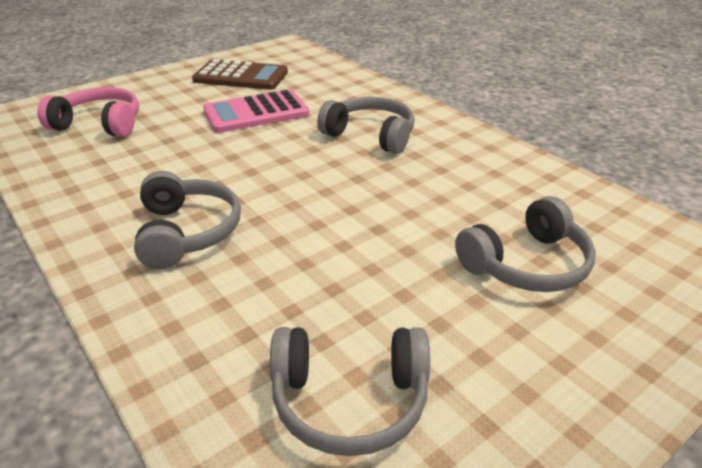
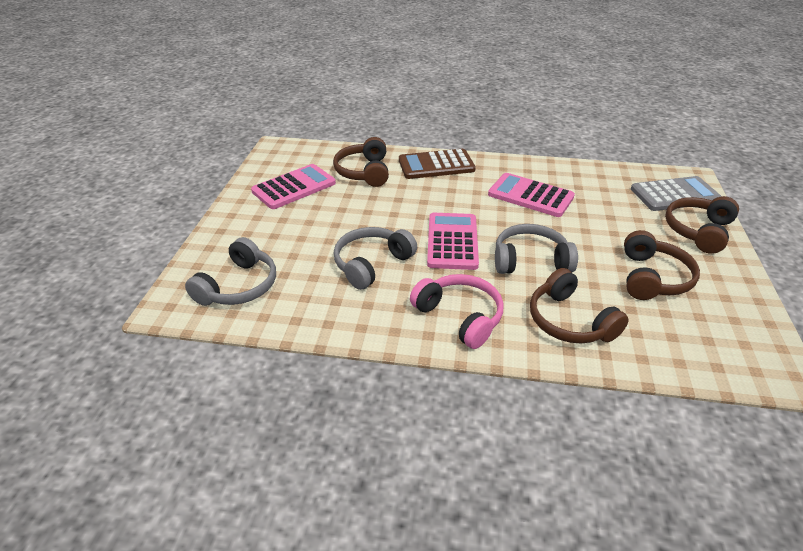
brown headphones: 0 -> 4
grey calculator: 0 -> 1
grey headphones: 4 -> 3
pink calculator: 1 -> 3

